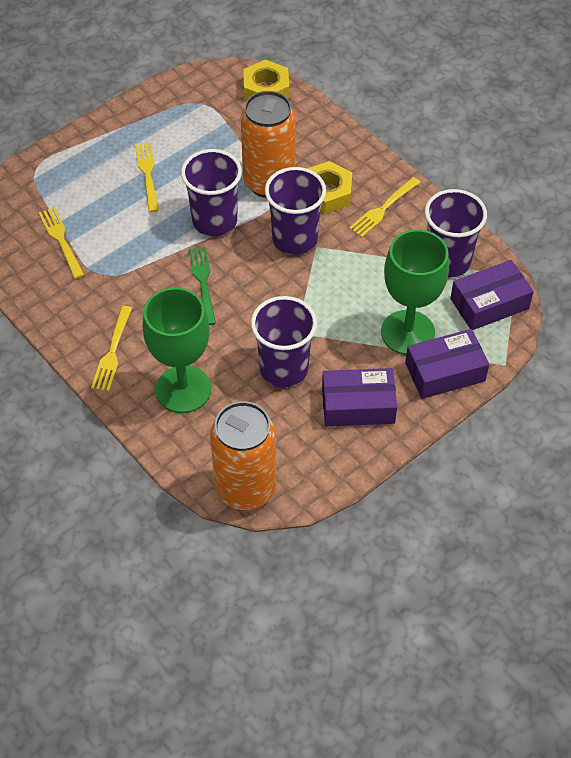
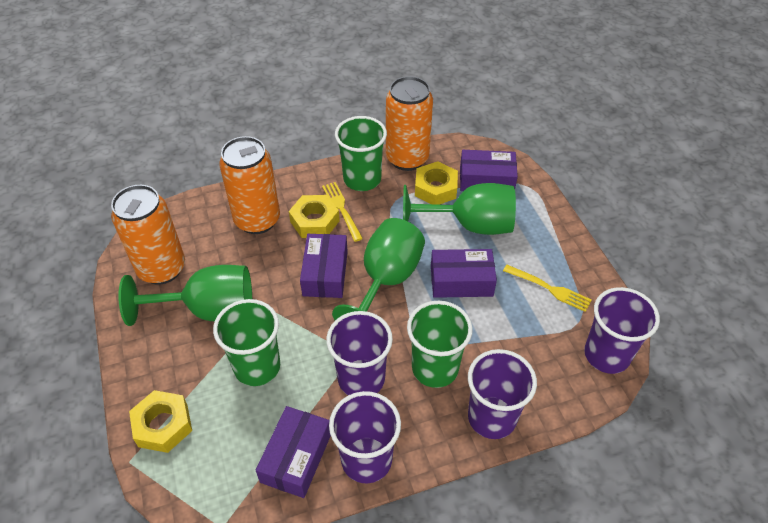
green cup: 0 -> 3
green fork: 1 -> 0
green goblet: 2 -> 3
orange can: 2 -> 3
purple box: 3 -> 4
yellow fork: 4 -> 2
yellow nut: 2 -> 3

